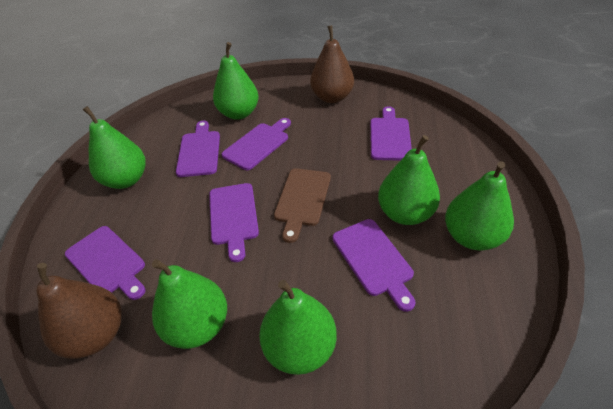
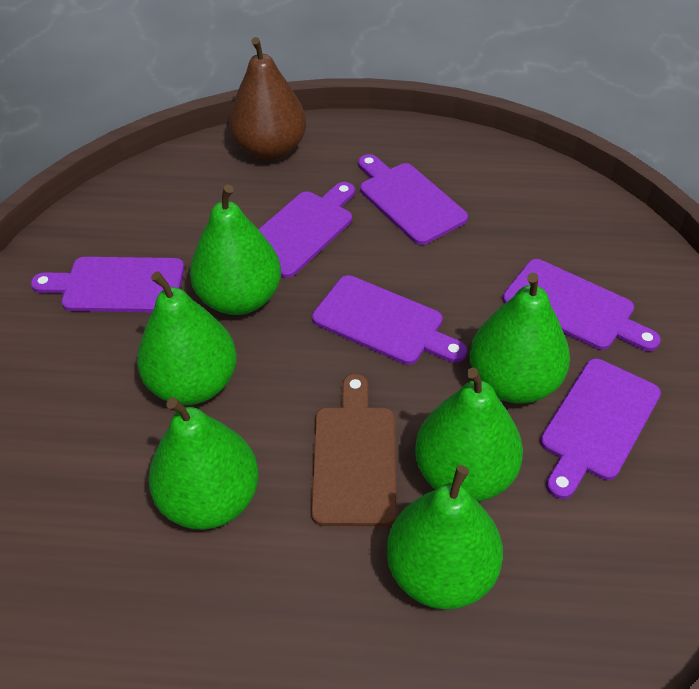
brown pear: 2 -> 1

